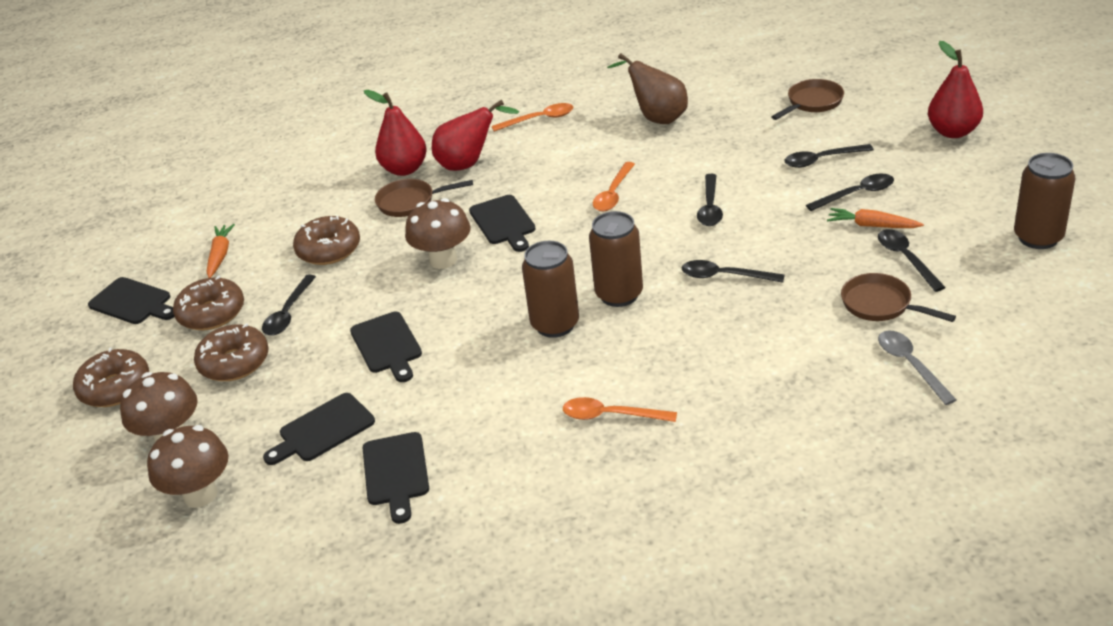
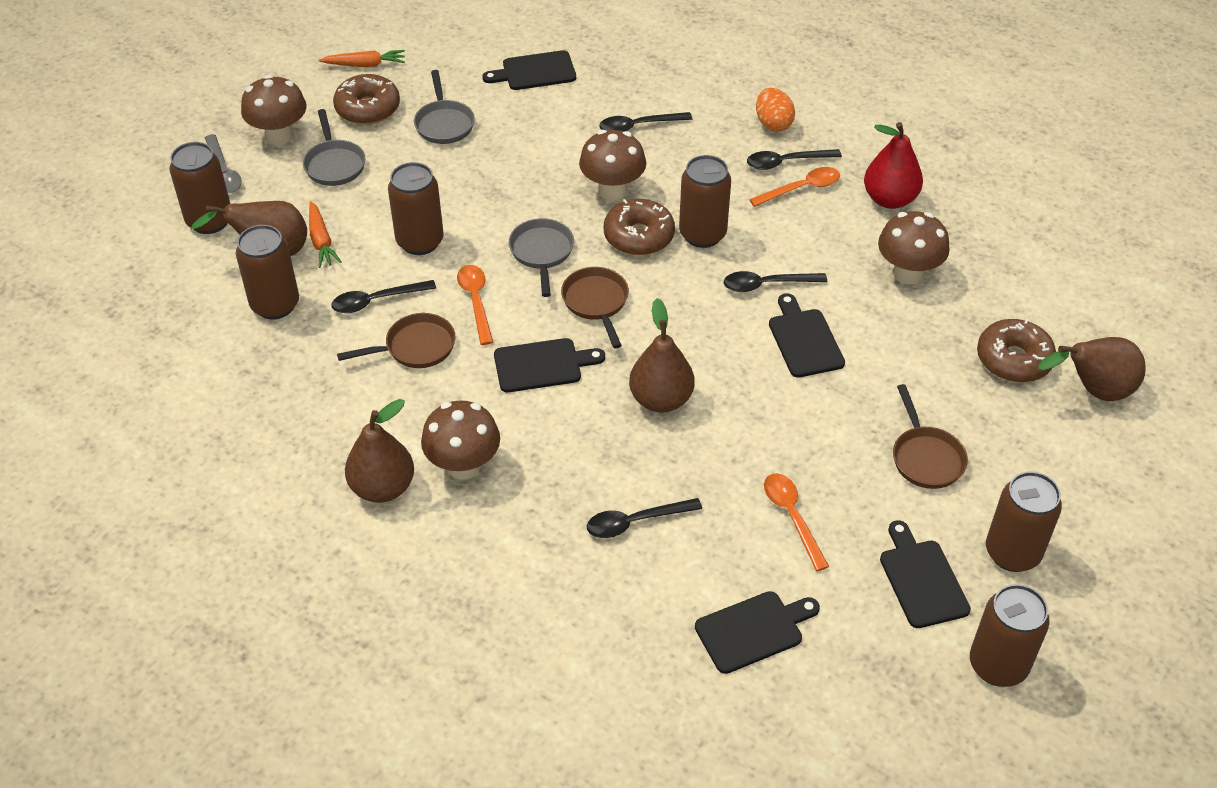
black spoon: 6 -> 5
brown can: 3 -> 6
brown donut: 4 -> 3
brown mushroom: 3 -> 4
brown pear: 1 -> 4
grey pan: 0 -> 3
orange egg: 0 -> 1
red pear: 3 -> 1

